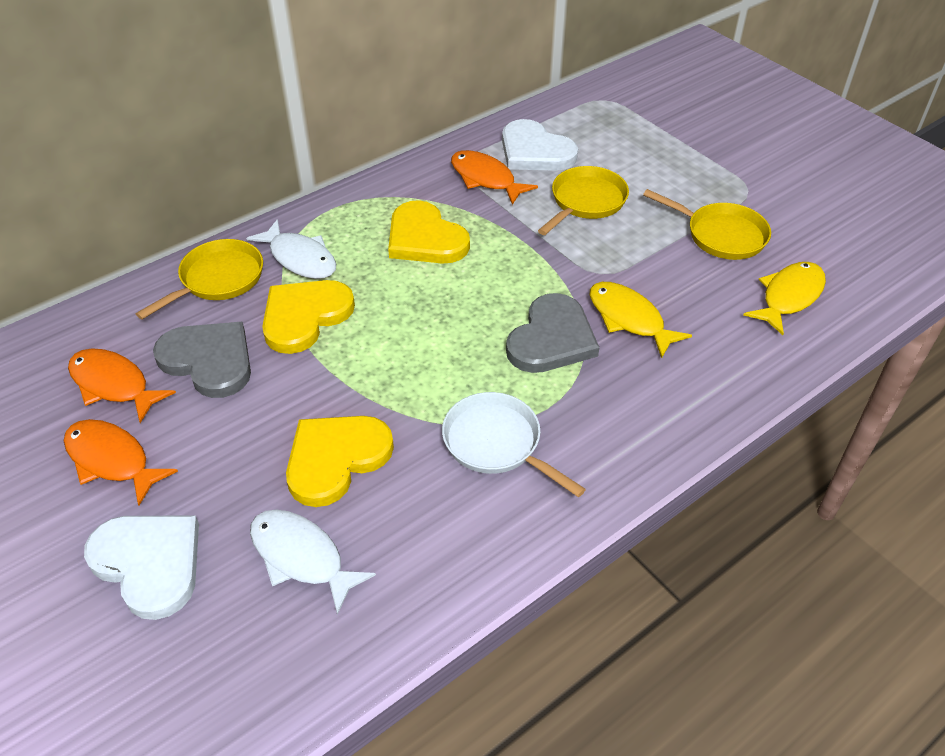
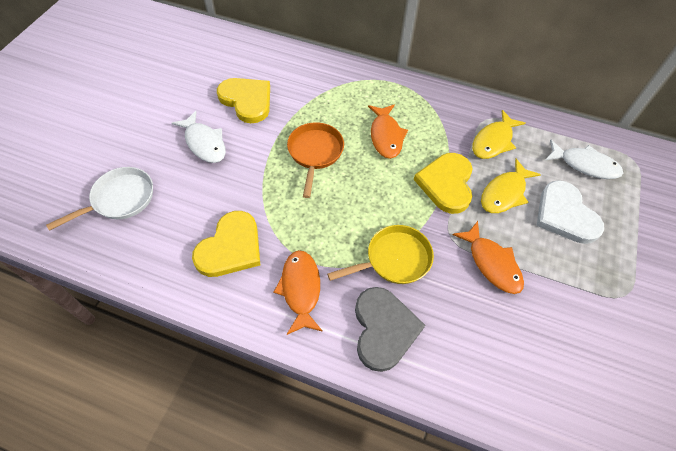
grey heart: 2 -> 1
orange pan: 0 -> 1
white heart: 2 -> 1
yellow pan: 3 -> 1

